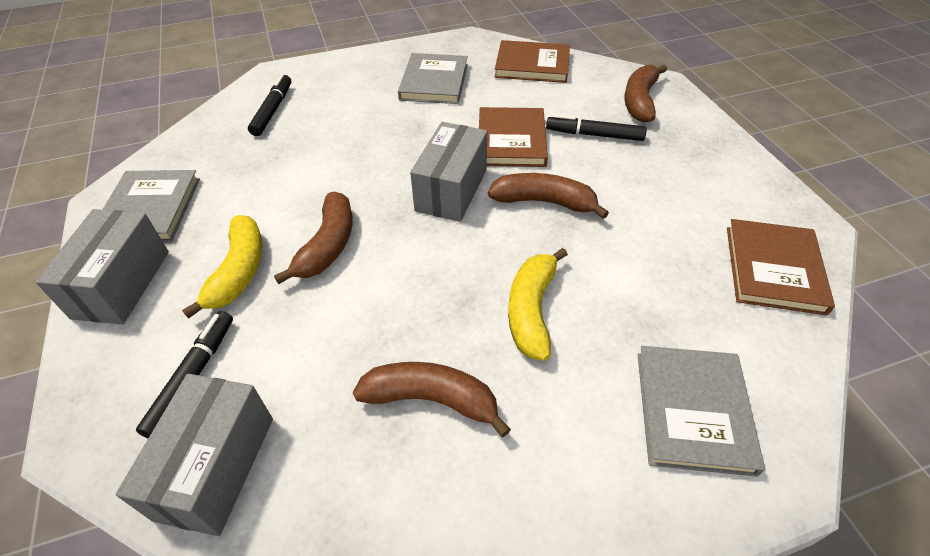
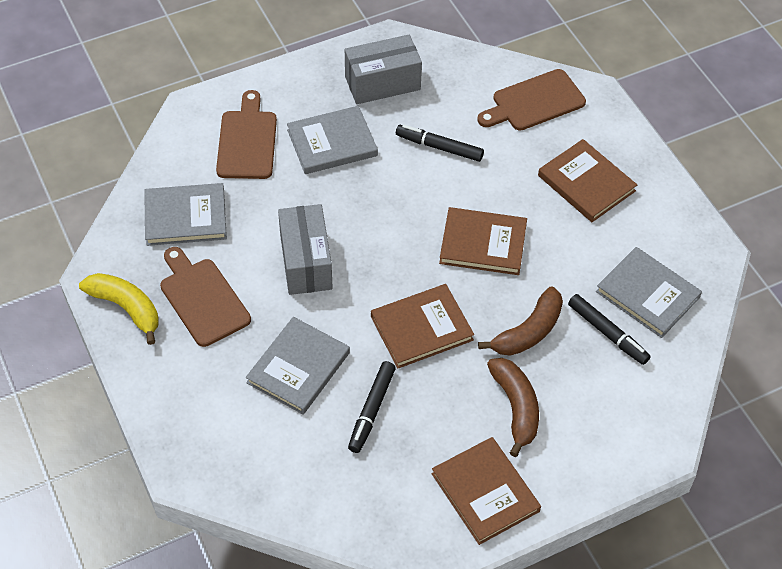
brown banana: 4 -> 2
brown book: 3 -> 4
brown cutting board: 0 -> 3
grey book: 3 -> 4
grey box: 3 -> 2
yellow banana: 2 -> 1

